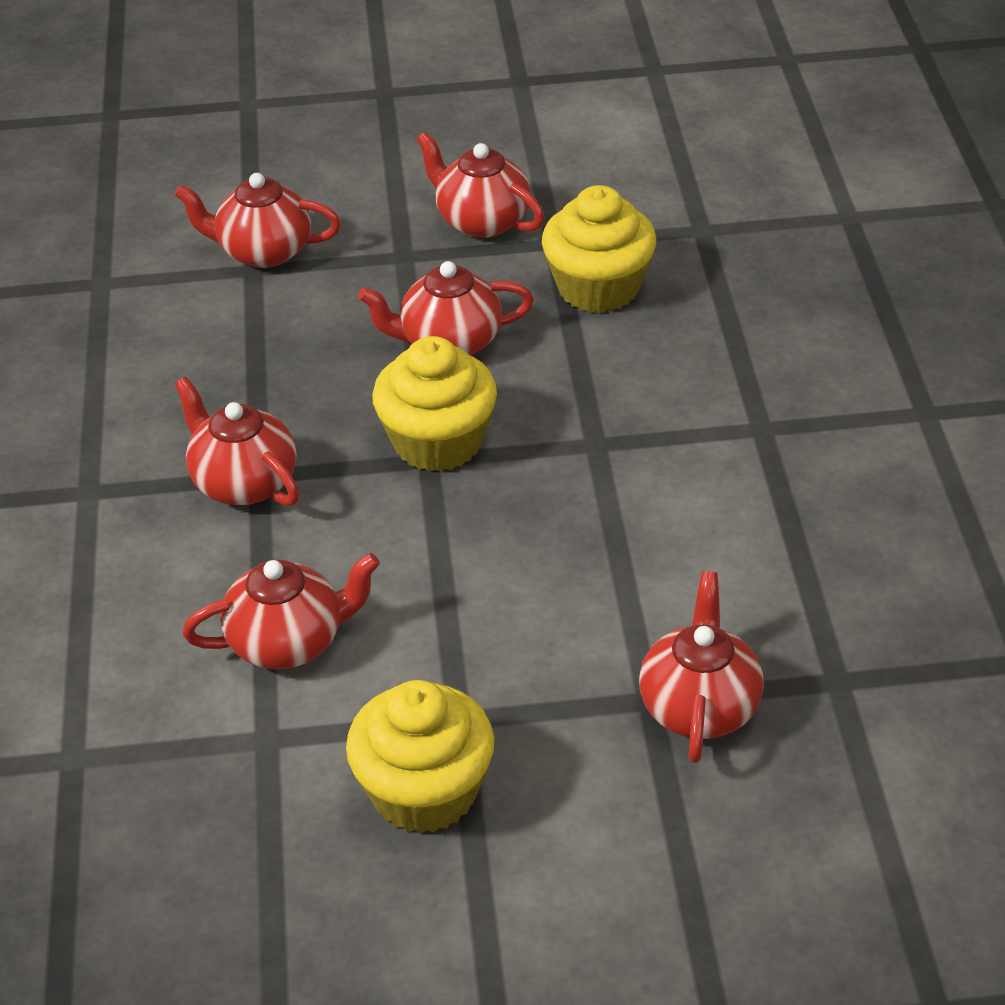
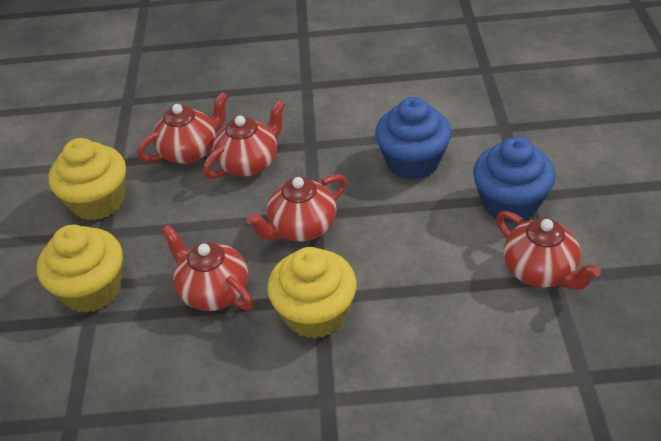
blue cupcake: 0 -> 2
red teapot: 6 -> 5

